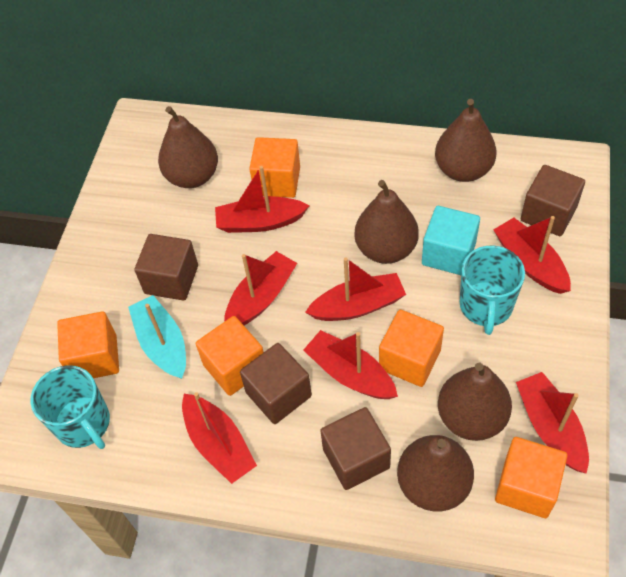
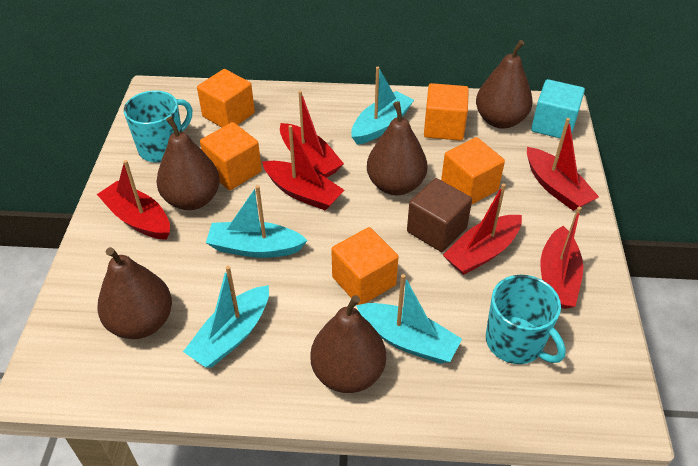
brown cube: 4 -> 1
red boat: 7 -> 6
turquoise boat: 1 -> 4

